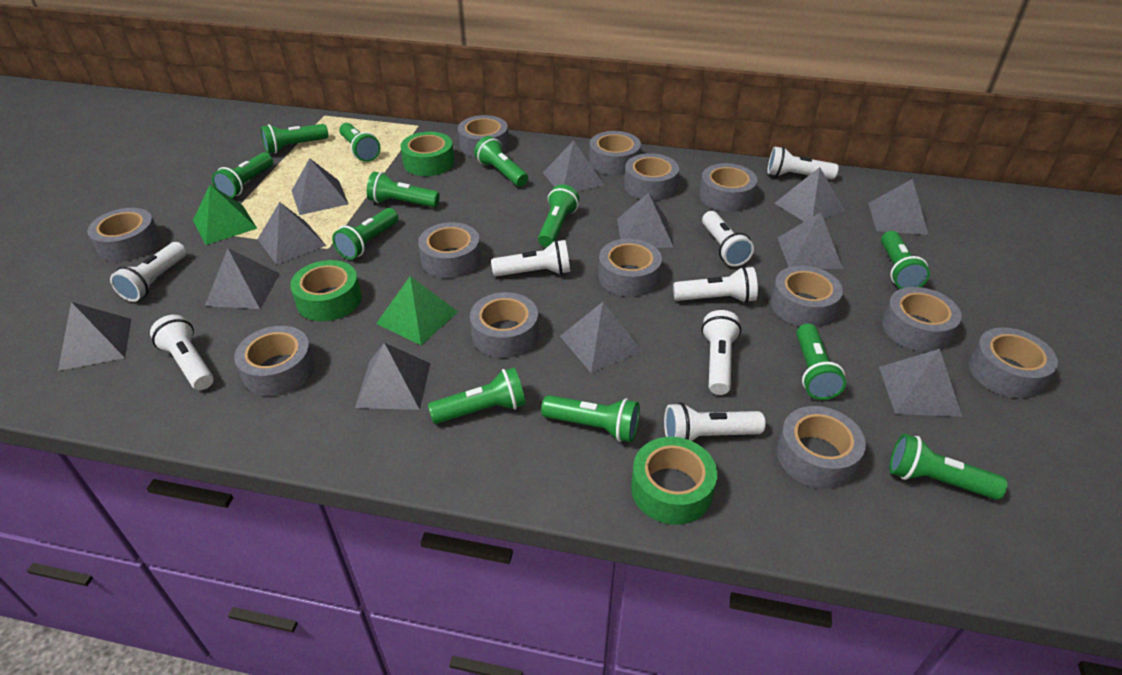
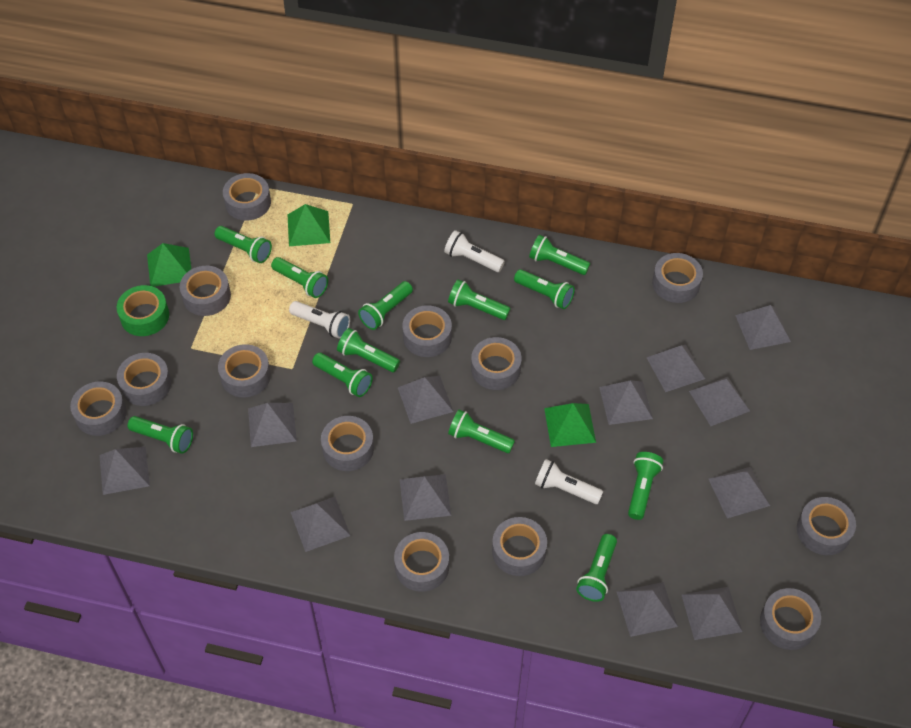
green pyramid: 2 -> 3
green tape: 3 -> 1
white flashlight: 8 -> 3

